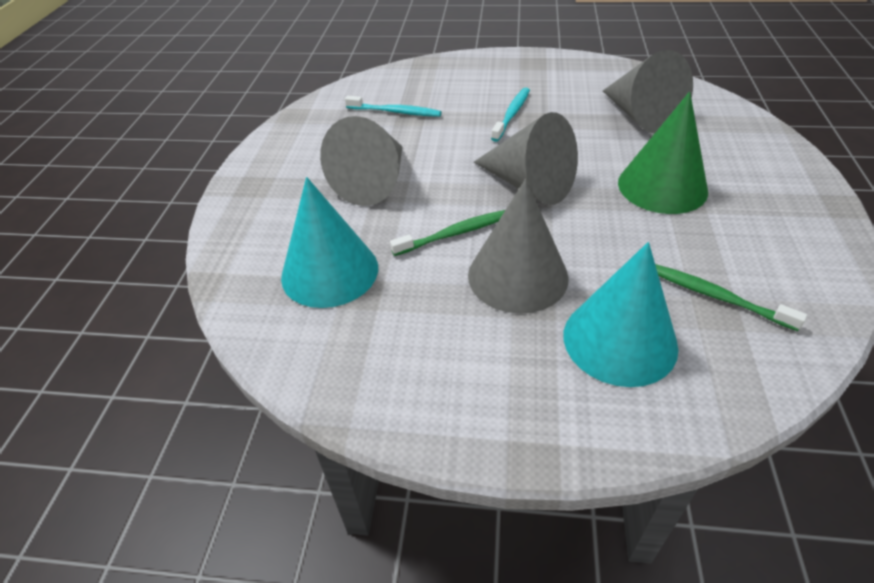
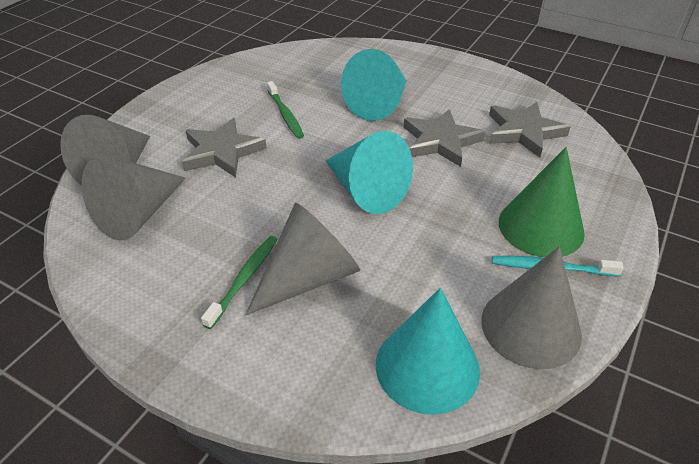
grey star: 0 -> 3
turquoise cone: 2 -> 3
turquoise toothbrush: 2 -> 1

